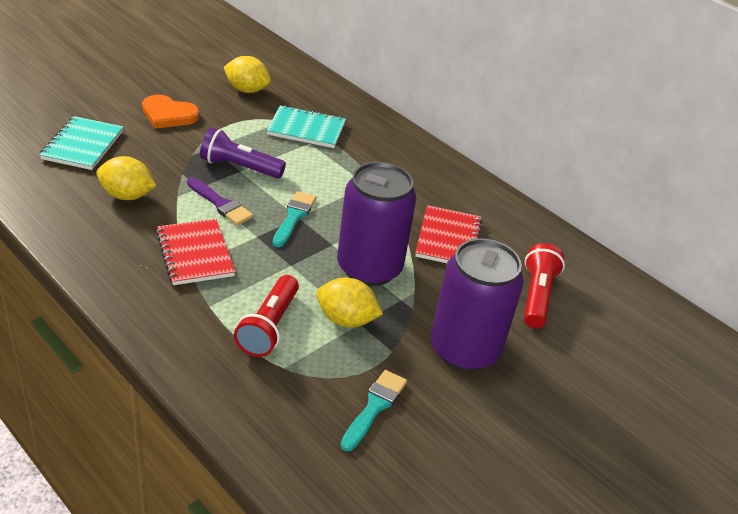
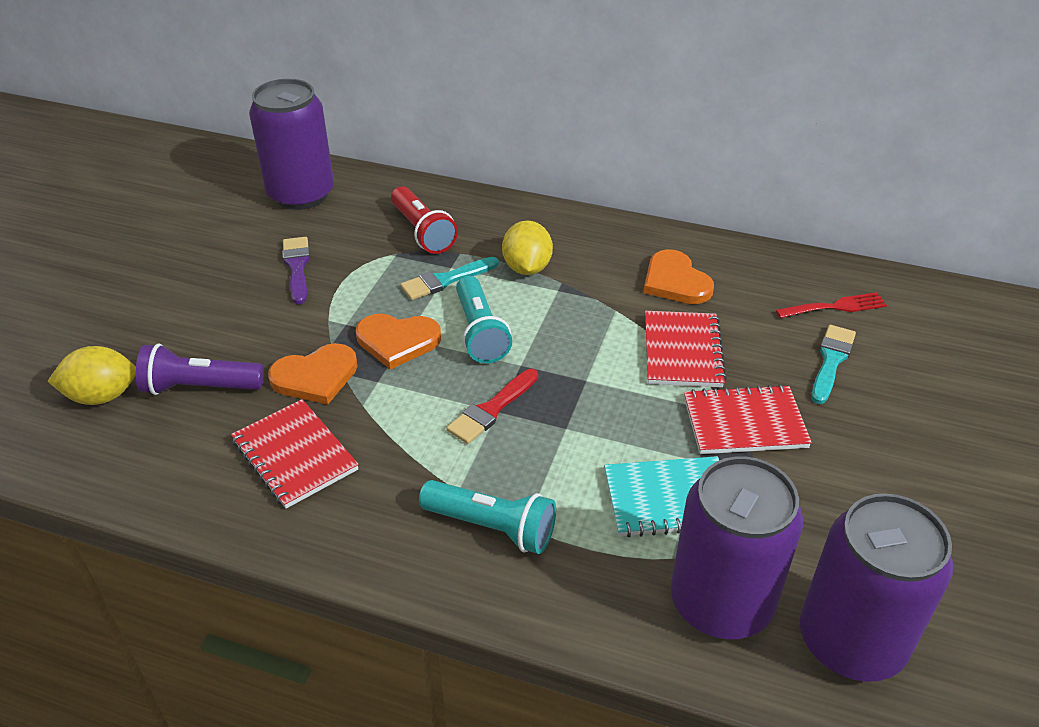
orange heart: 1 -> 3
purple can: 2 -> 3
red brush: 0 -> 1
red flashlight: 2 -> 1
red fork: 0 -> 1
red notebook: 2 -> 3
turquoise flashlight: 0 -> 2
turquoise notebook: 2 -> 1
yellow lemon: 3 -> 2

